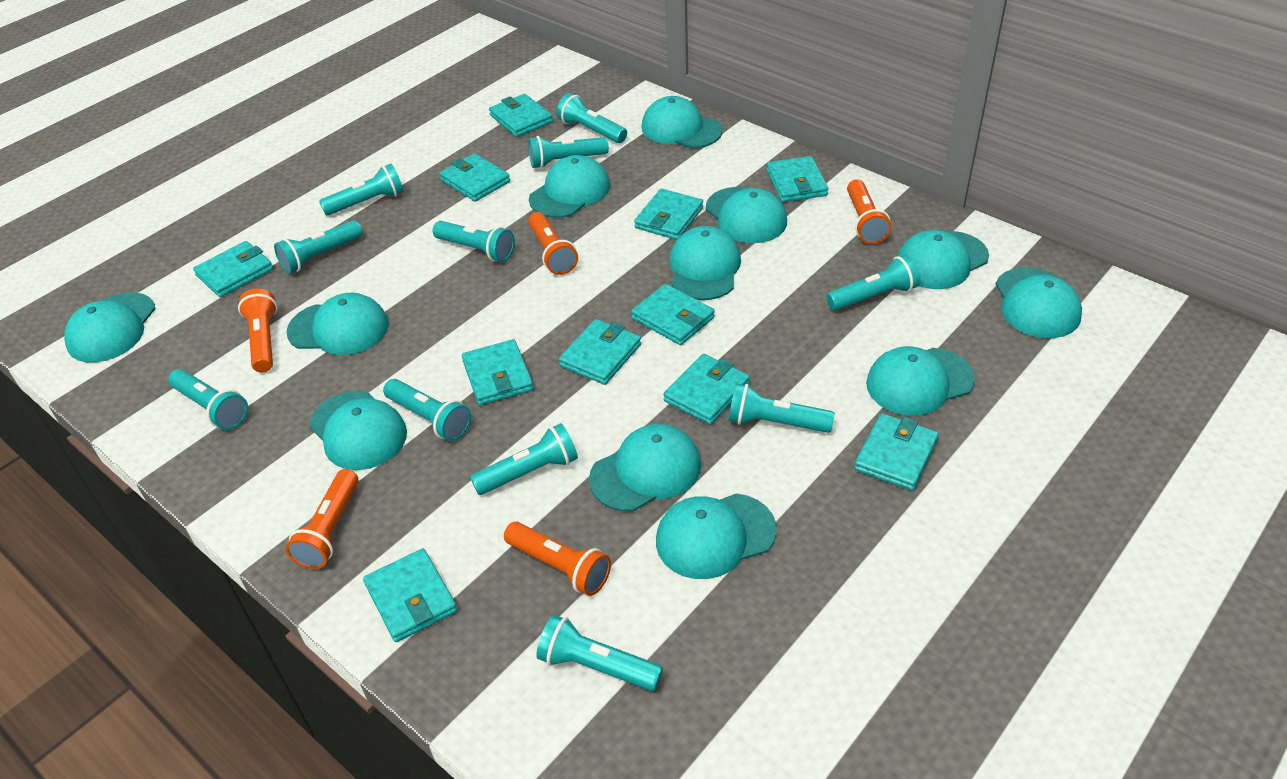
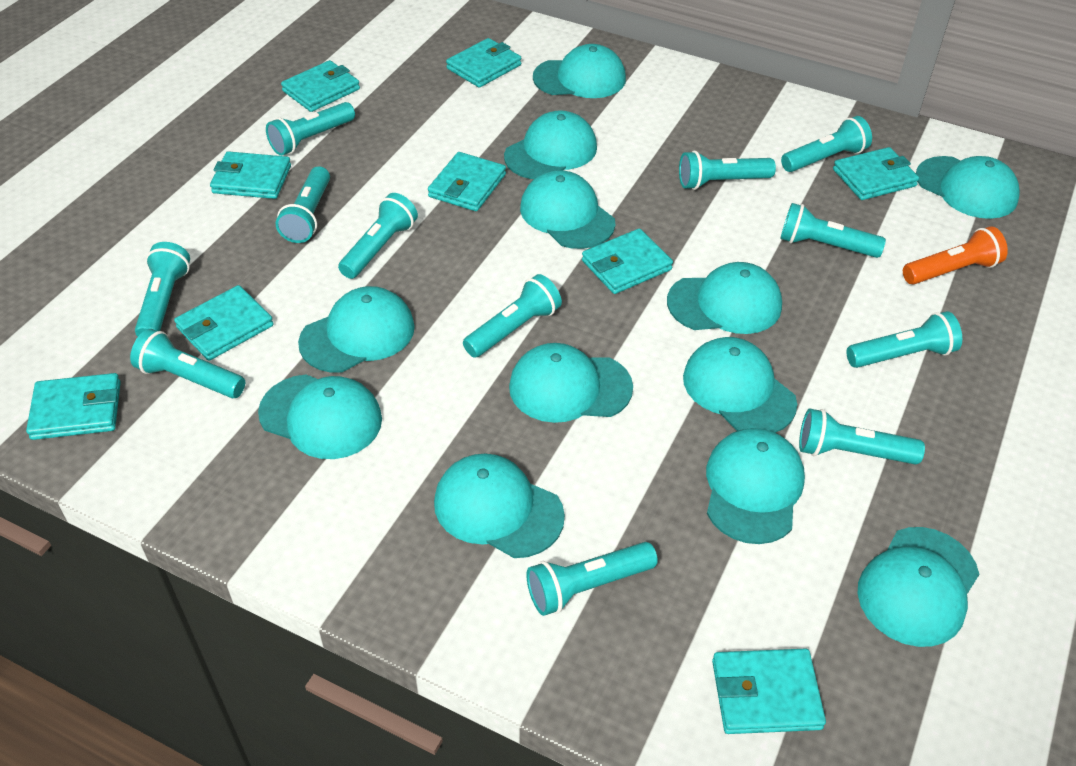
orange flashlight: 5 -> 1
turquoise flashlight: 11 -> 12
turquoise wallet: 11 -> 9

